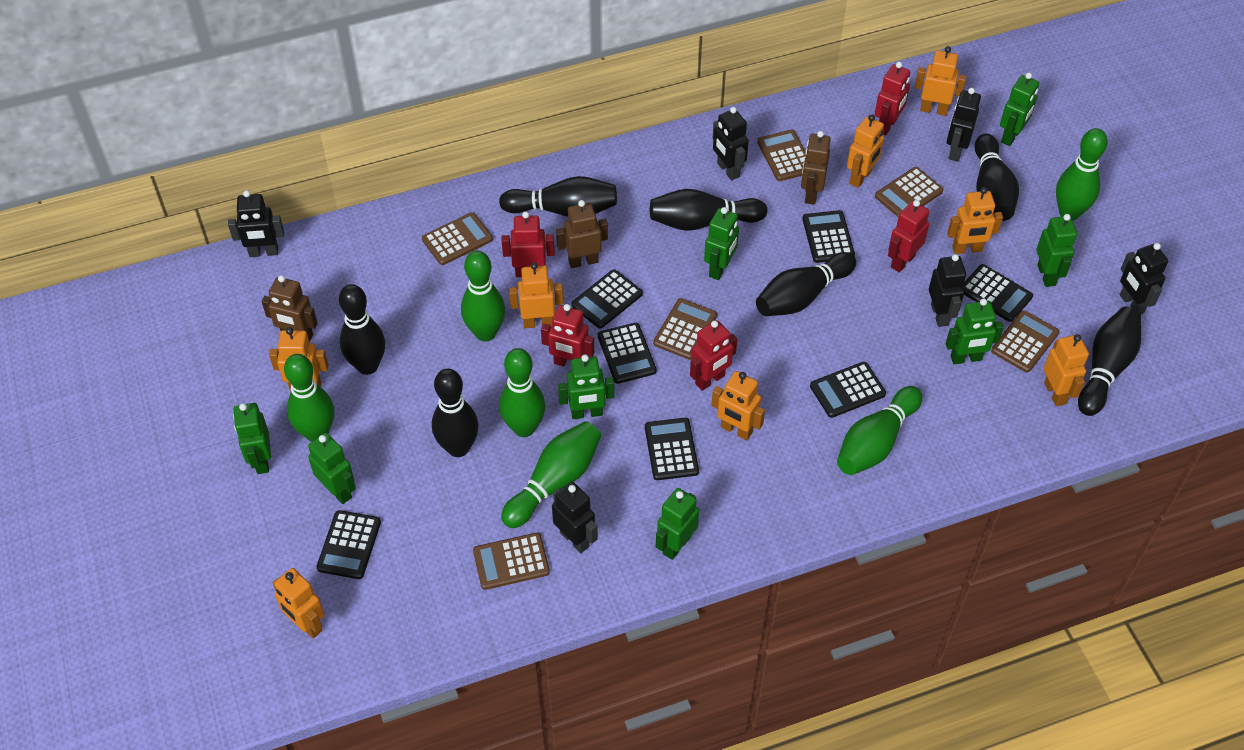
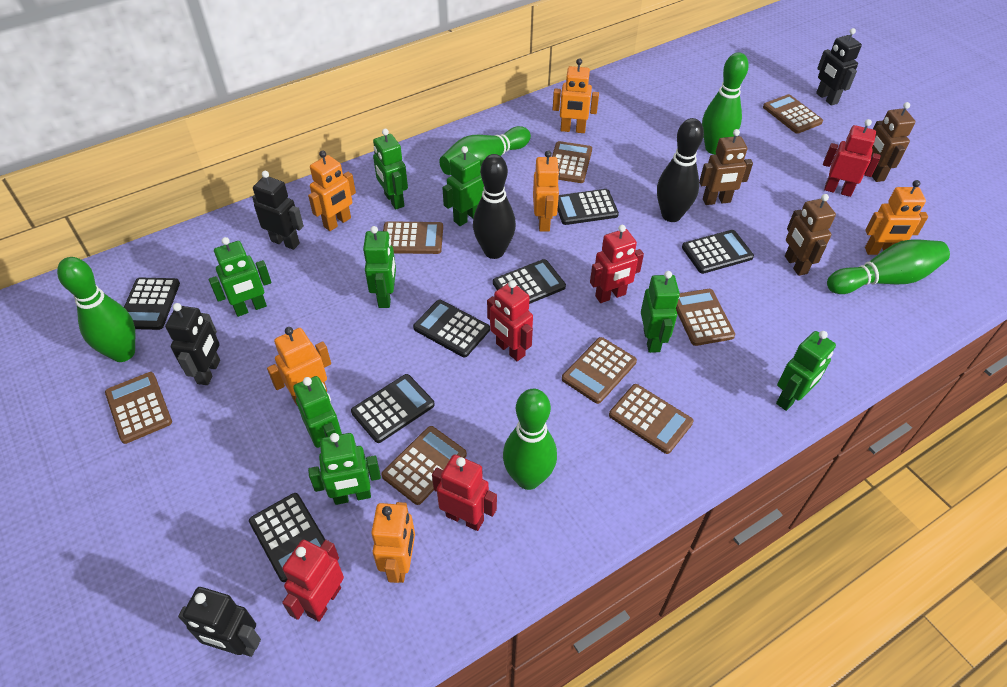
black bowling pin: 7 -> 2
black robot: 6 -> 4
brown calculator: 6 -> 8
green bowling pin: 6 -> 5
orange robot: 8 -> 6

